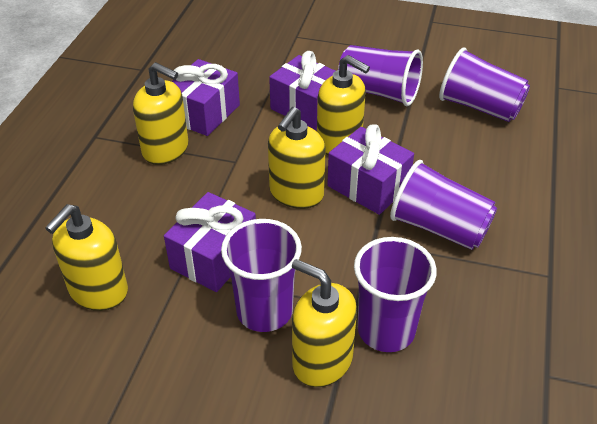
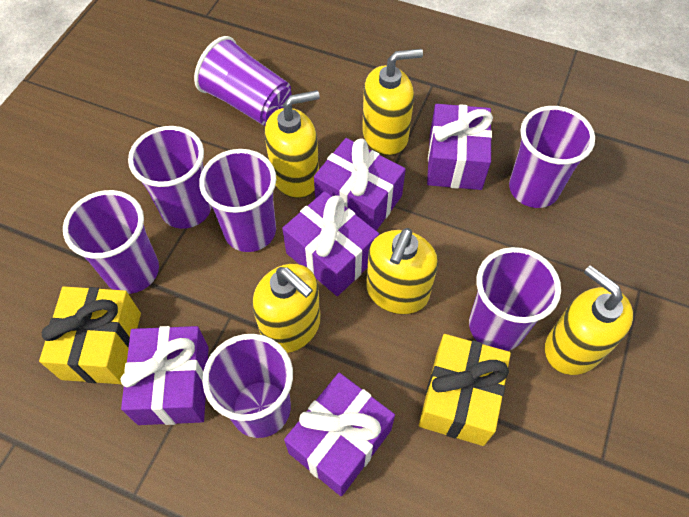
purple cup: 5 -> 7
purple gift: 4 -> 5
yellow gift: 0 -> 2

